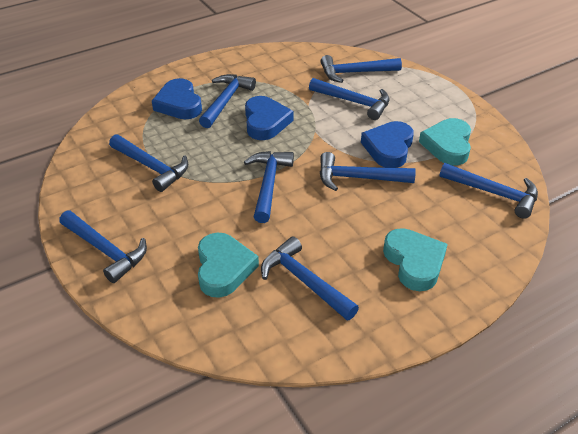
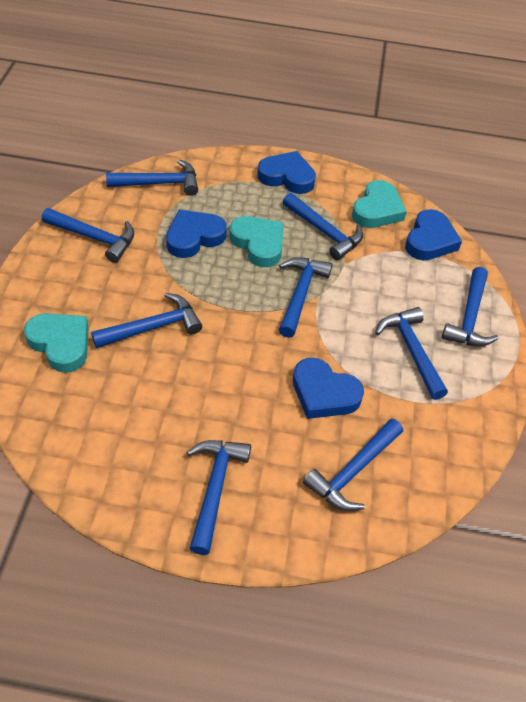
blue heart: 3 -> 4

